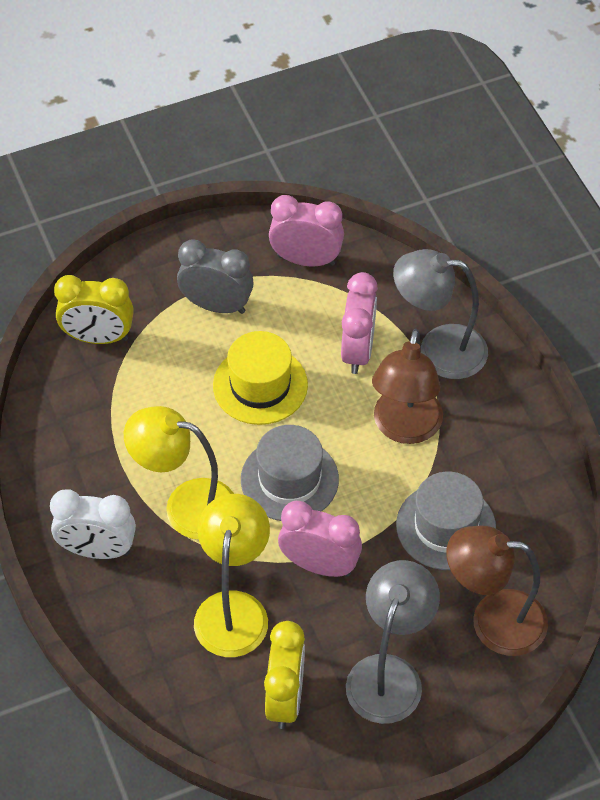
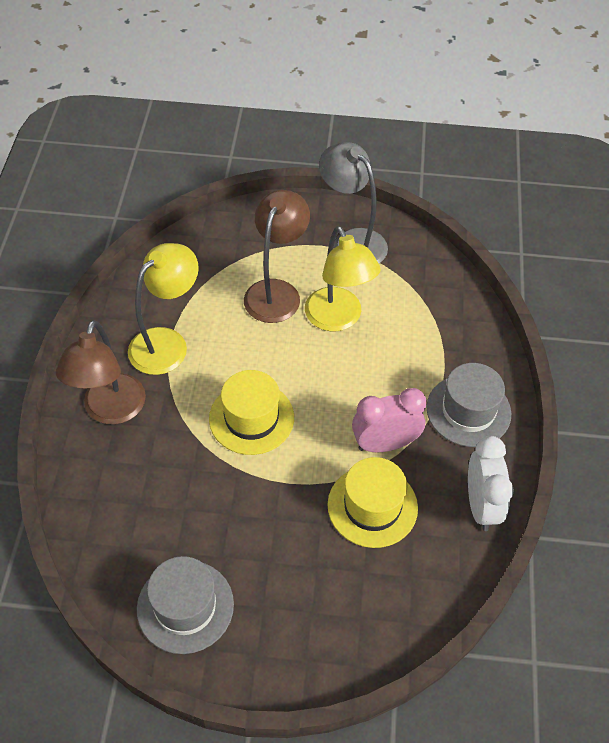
grey clock: 1 -> 0
grey lamp: 2 -> 1
pink clock: 3 -> 1
yellow clock: 2 -> 0
yellow hat: 1 -> 2

